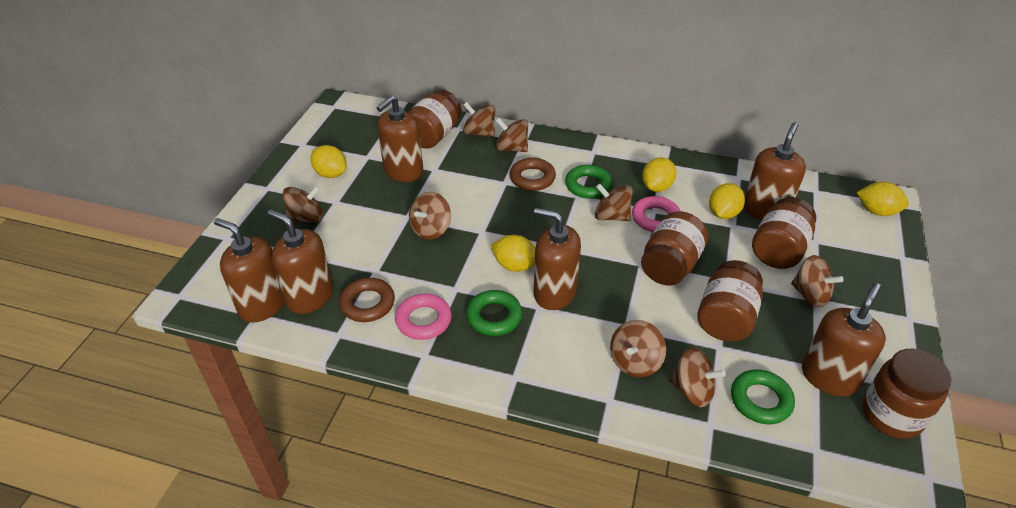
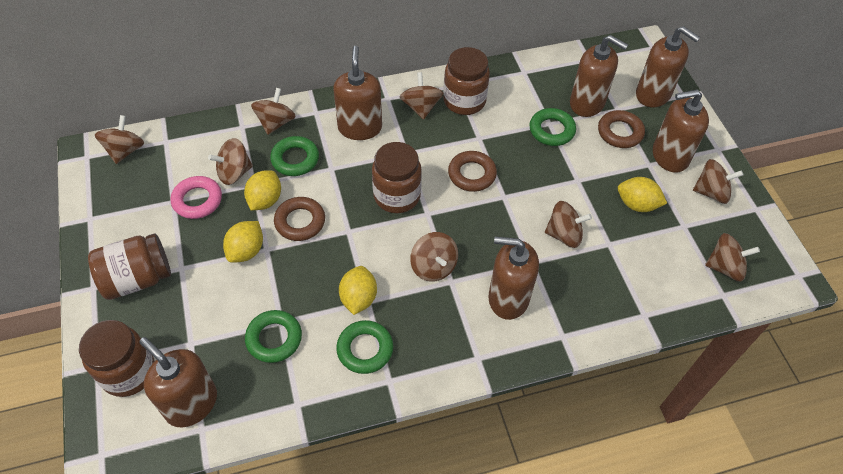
brown jar: 5 -> 4
brown ring: 2 -> 3
green ring: 3 -> 4
pink ring: 2 -> 1
yellow lemon: 5 -> 4

